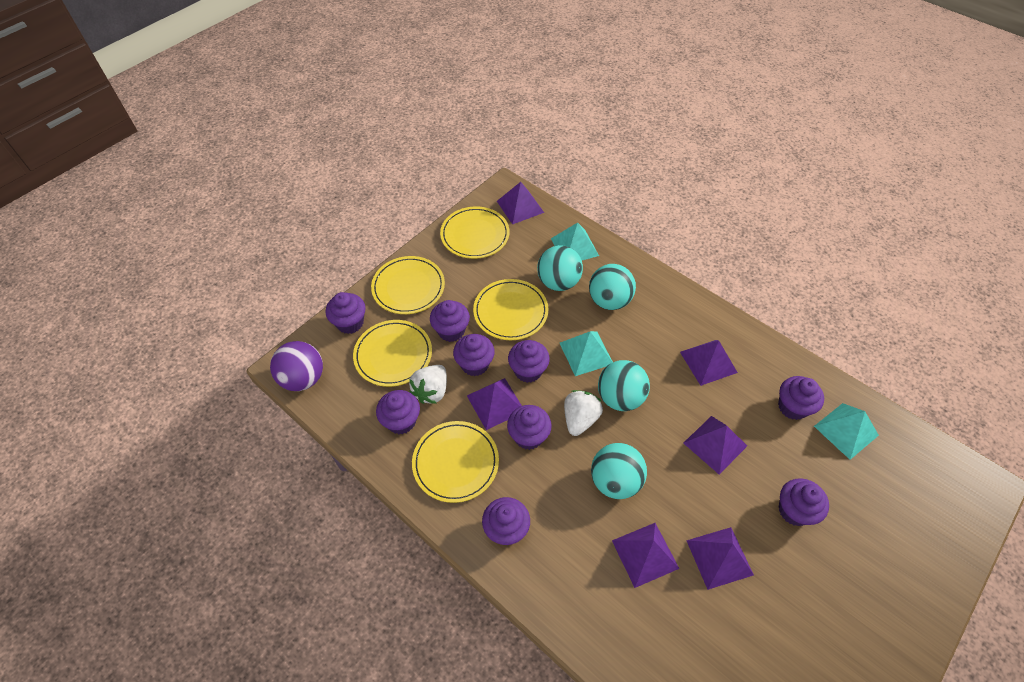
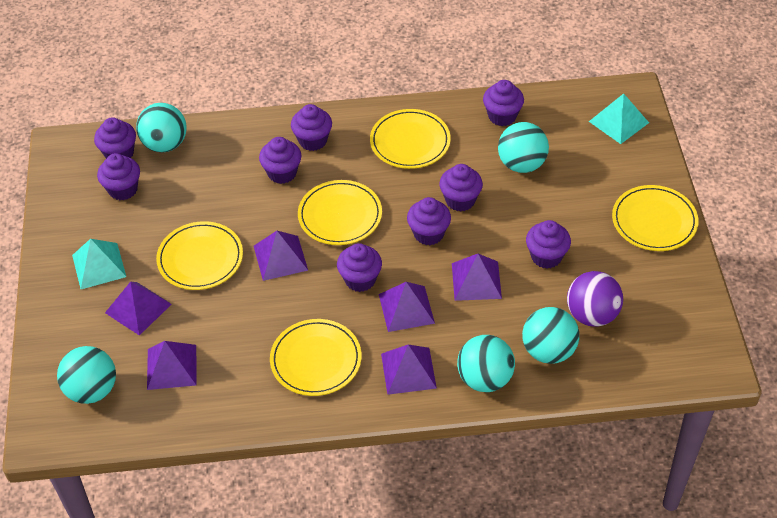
turquoise ball: 4 -> 5
turquoise pyramid: 3 -> 2
white strawberry: 2 -> 0

